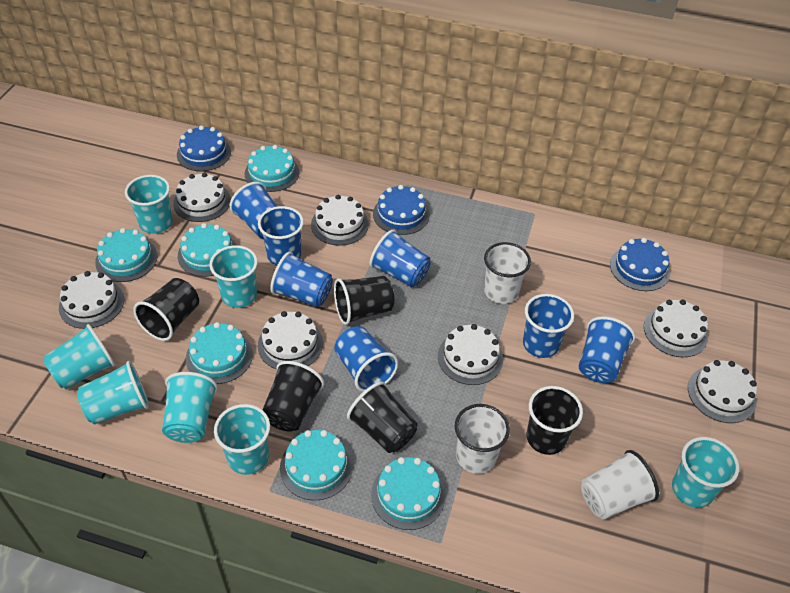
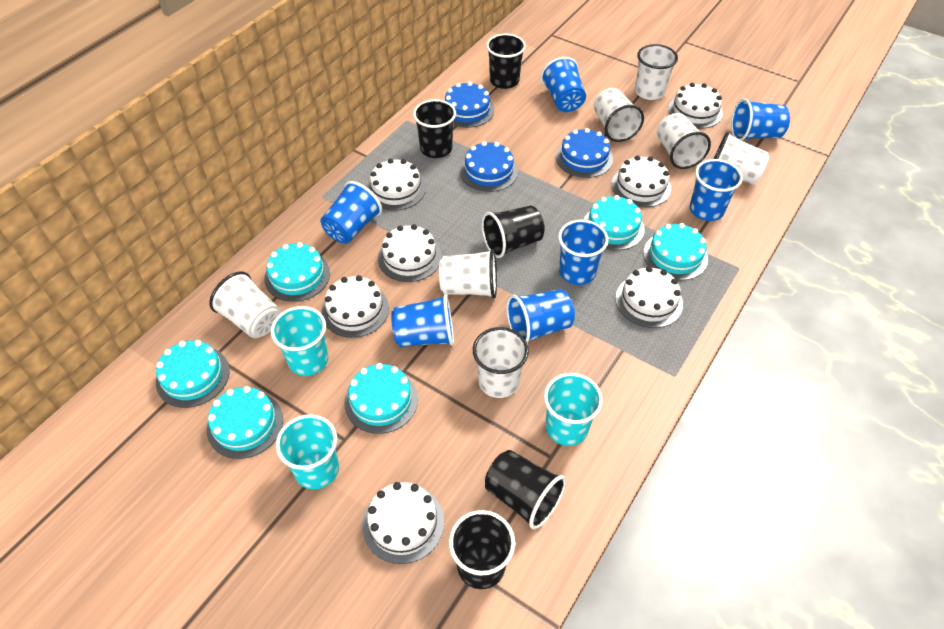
turquoise cup: 7 -> 3
white cup: 3 -> 7

